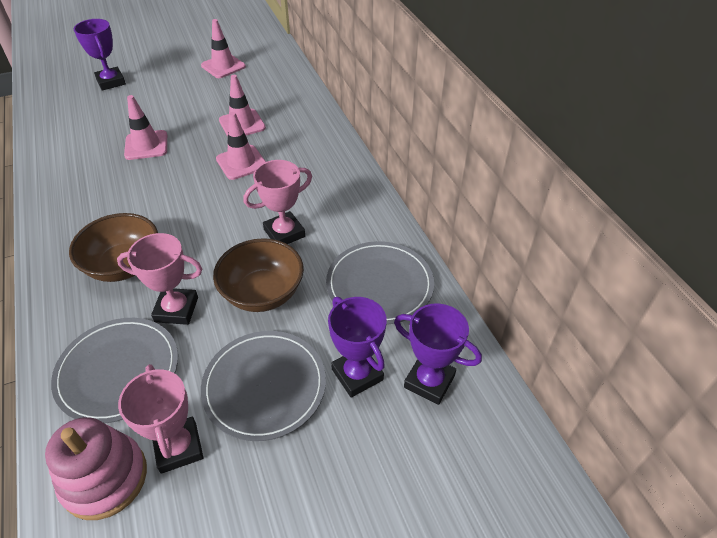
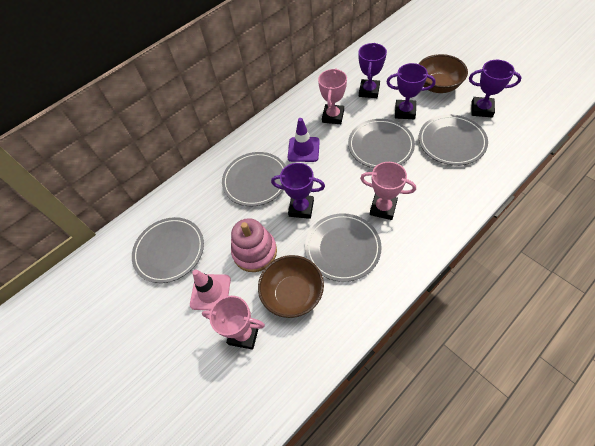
grey plate: 3 -> 5
pink traffic cone: 4 -> 1
purple traffic cone: 0 -> 1
purple trophy: 3 -> 4

